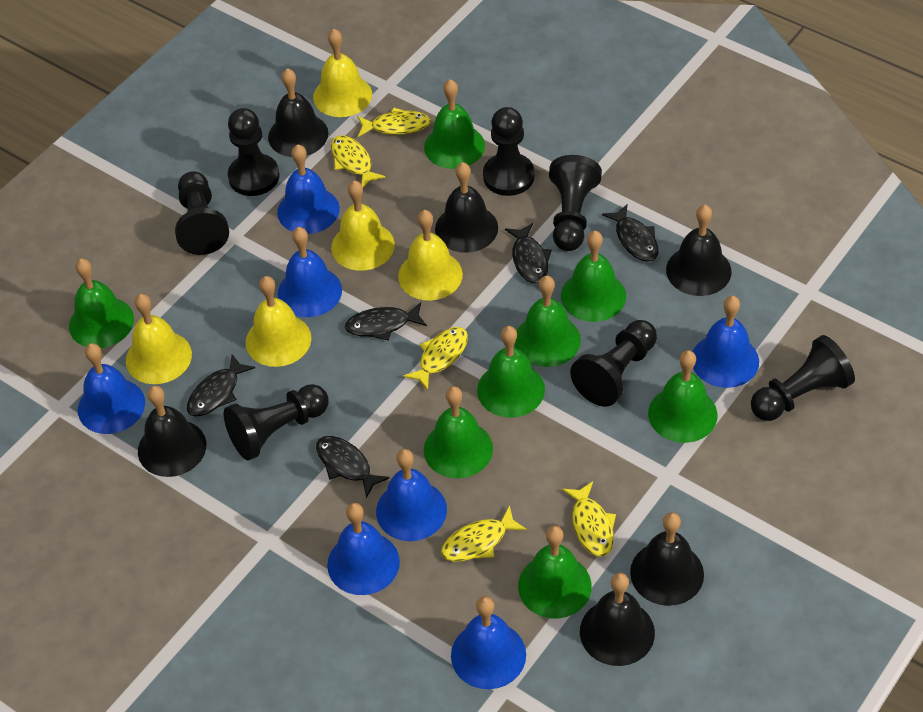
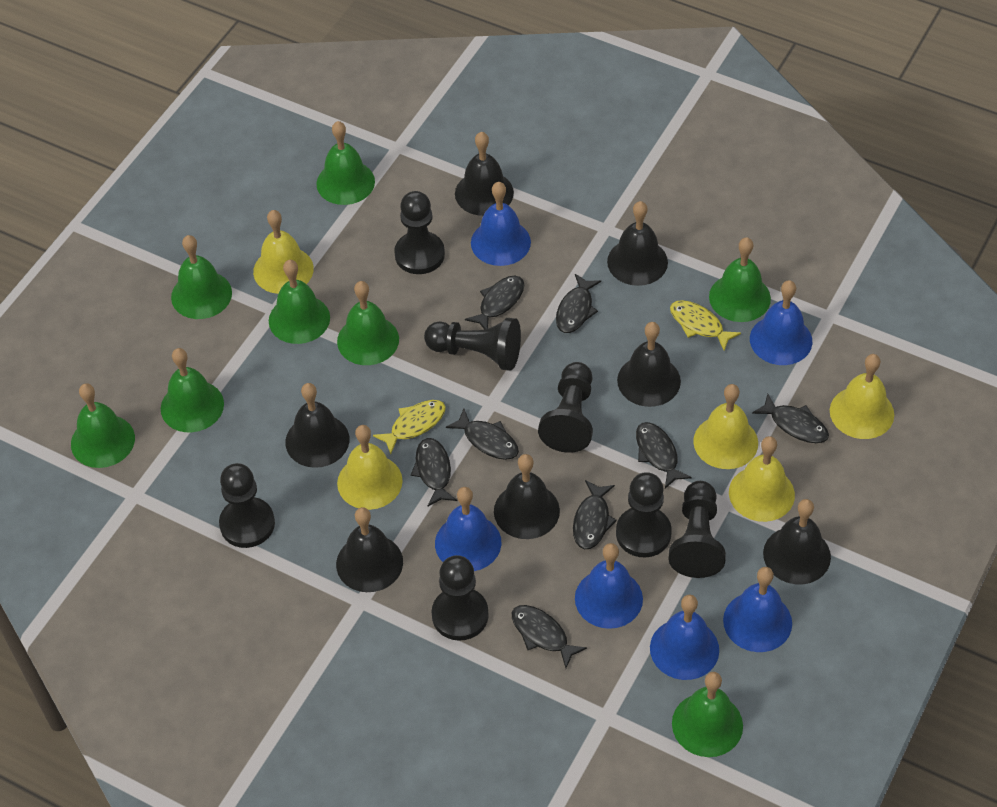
black bell: 6 -> 7
black fish: 5 -> 8
blue bell: 7 -> 6
yellow fish: 5 -> 2

